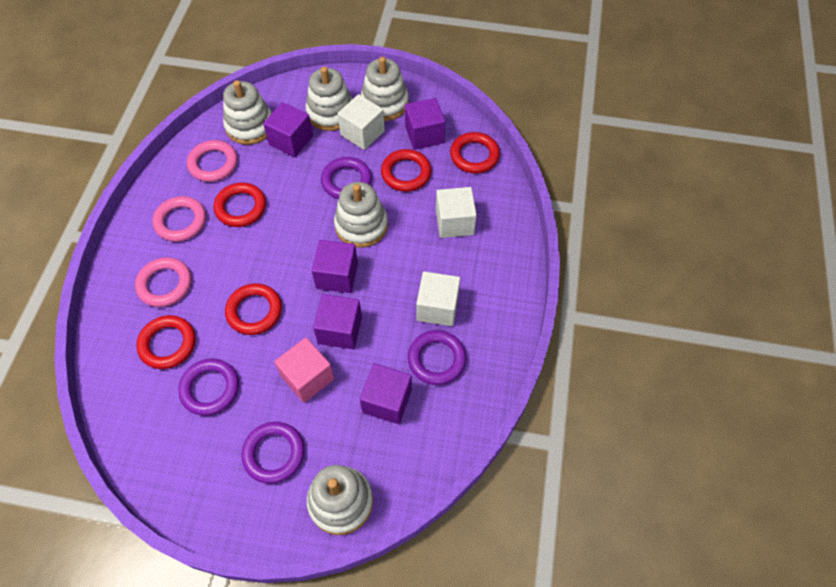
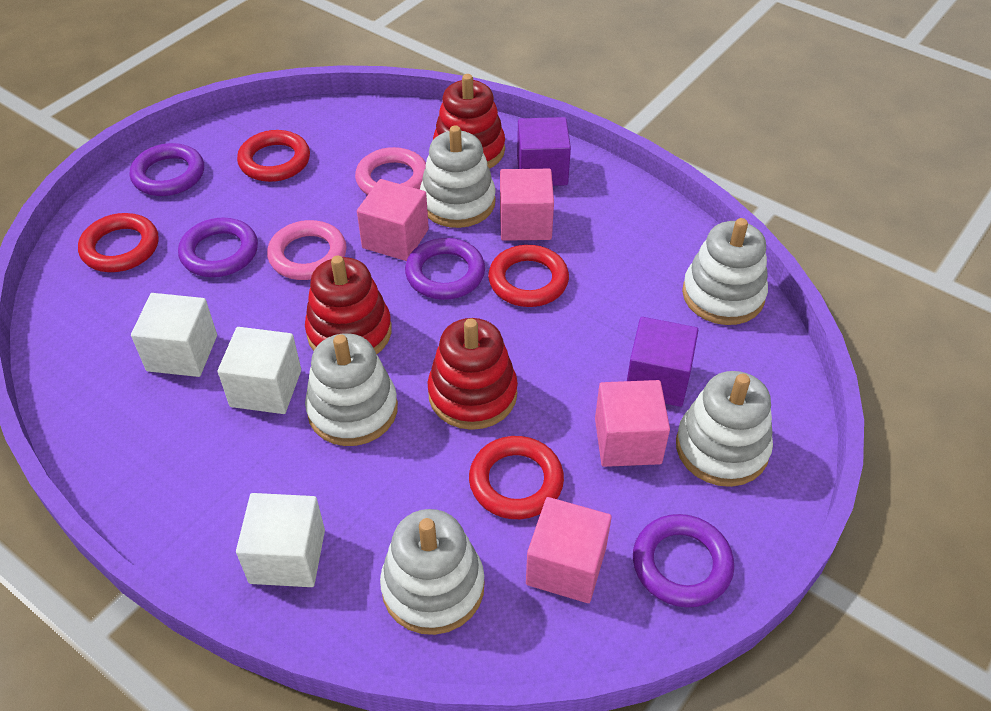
pink cube: 1 -> 4
pink ring: 3 -> 2
purple cube: 5 -> 2
red ring: 5 -> 4
red stacking toy: 0 -> 3

